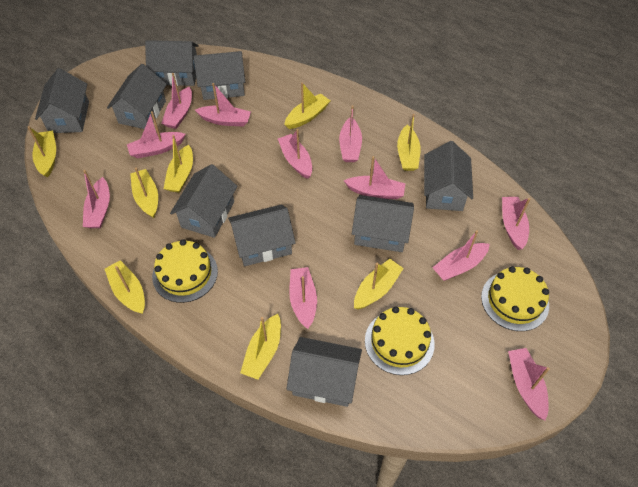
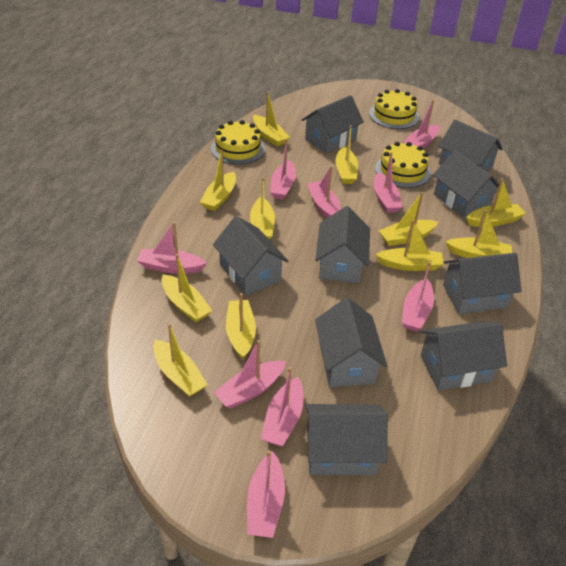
pink boat: 11 -> 9
yellow boat: 8 -> 11

